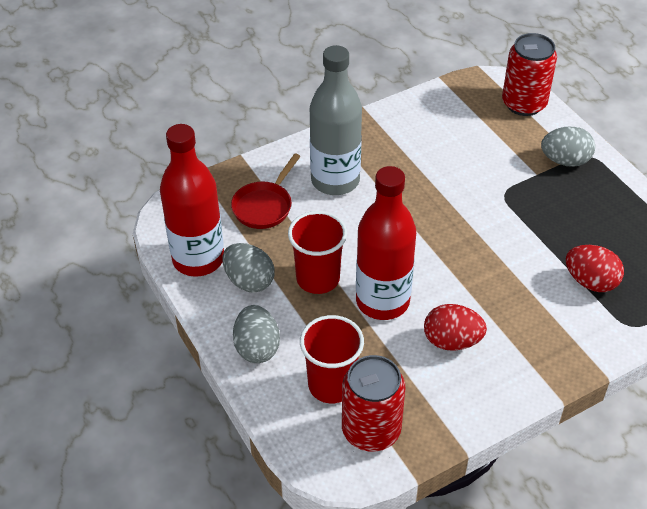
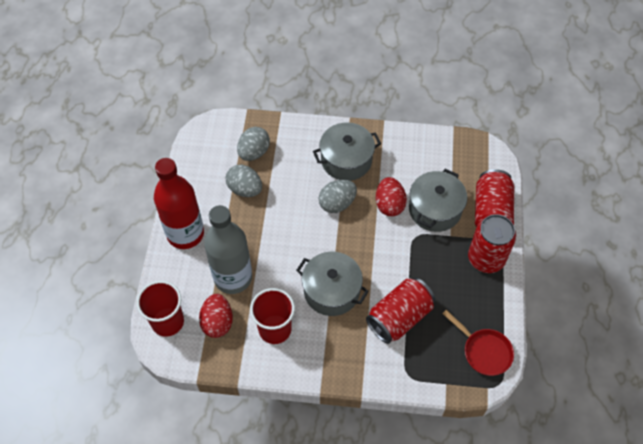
grey pot: 0 -> 3
red bottle: 2 -> 1
red can: 2 -> 3

